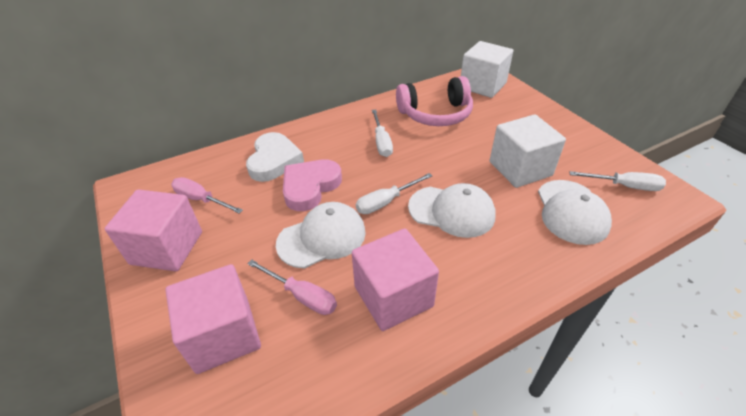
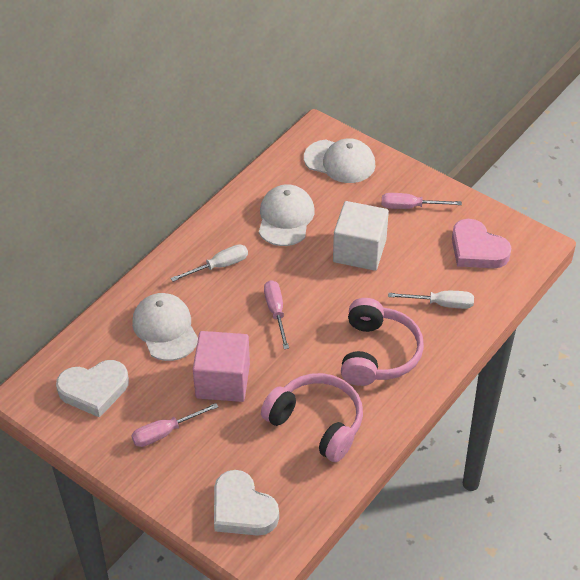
pink cube: 3 -> 1
pink headphones: 1 -> 2
pink screwdriver: 2 -> 3
white cube: 2 -> 1
white heart: 1 -> 2
white screwdriver: 3 -> 2

